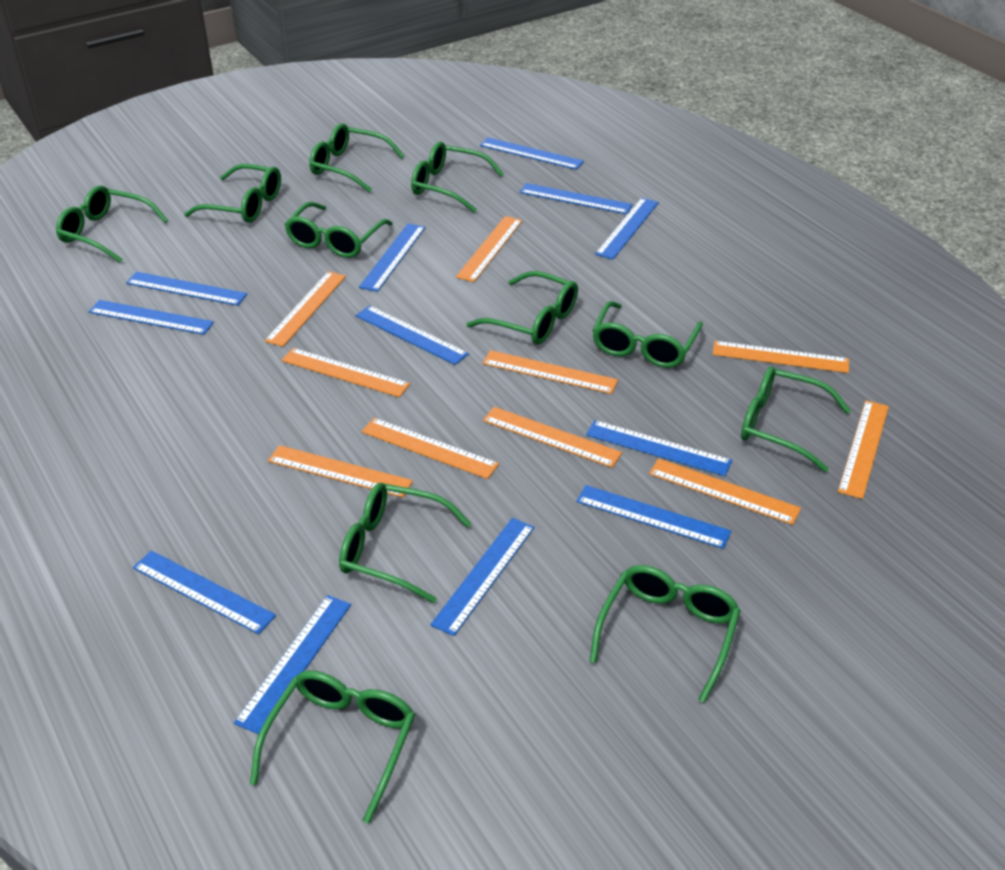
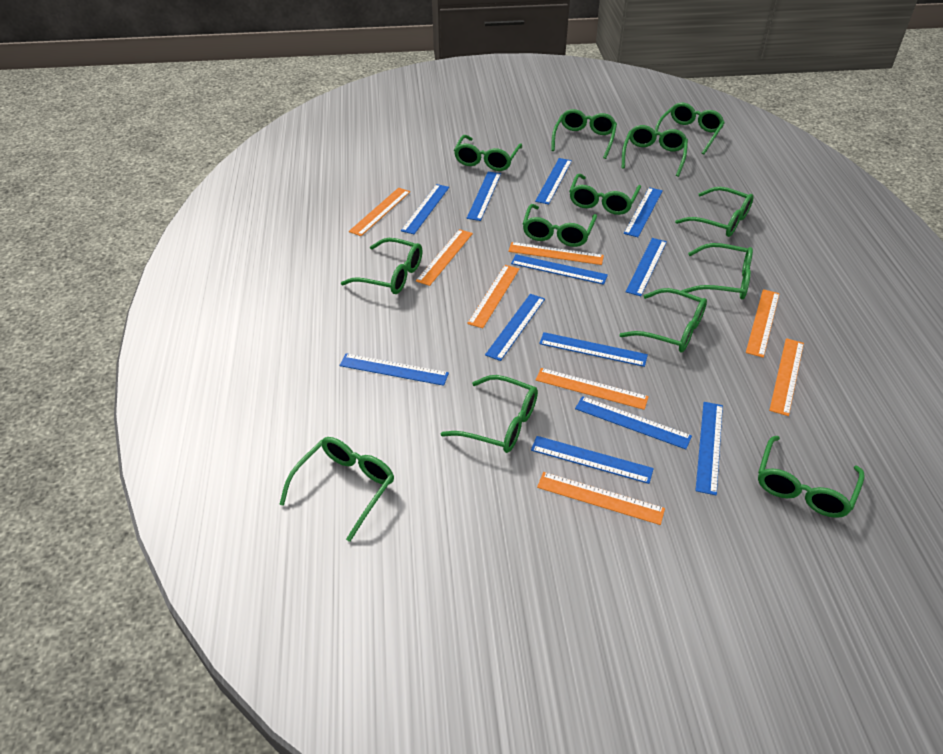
green glasses: 11 -> 13
orange ruler: 10 -> 8

